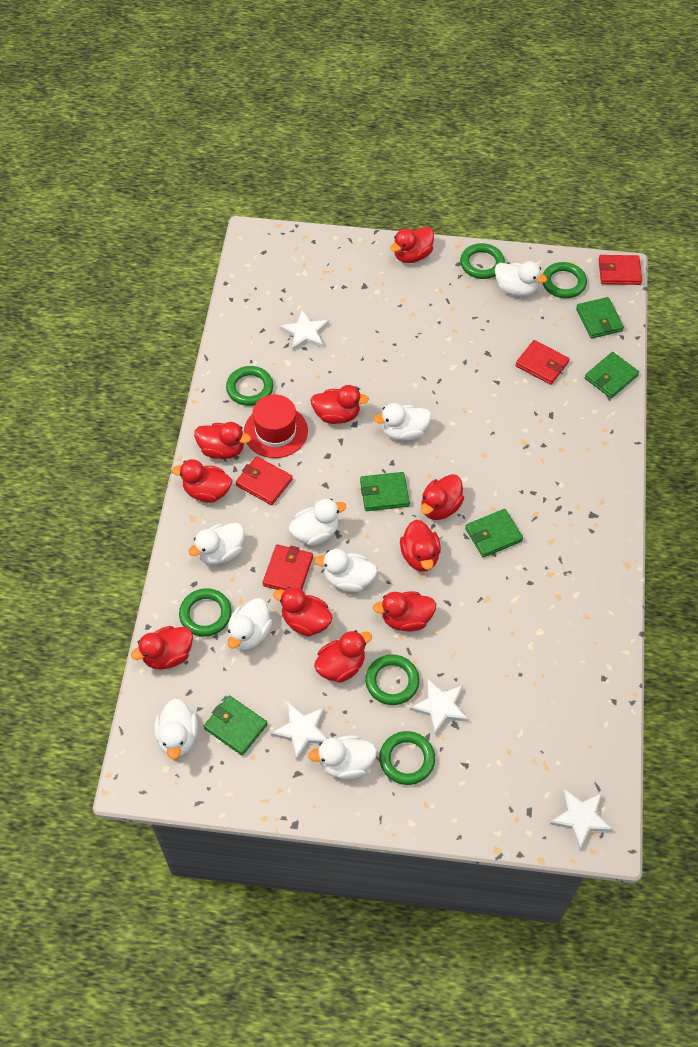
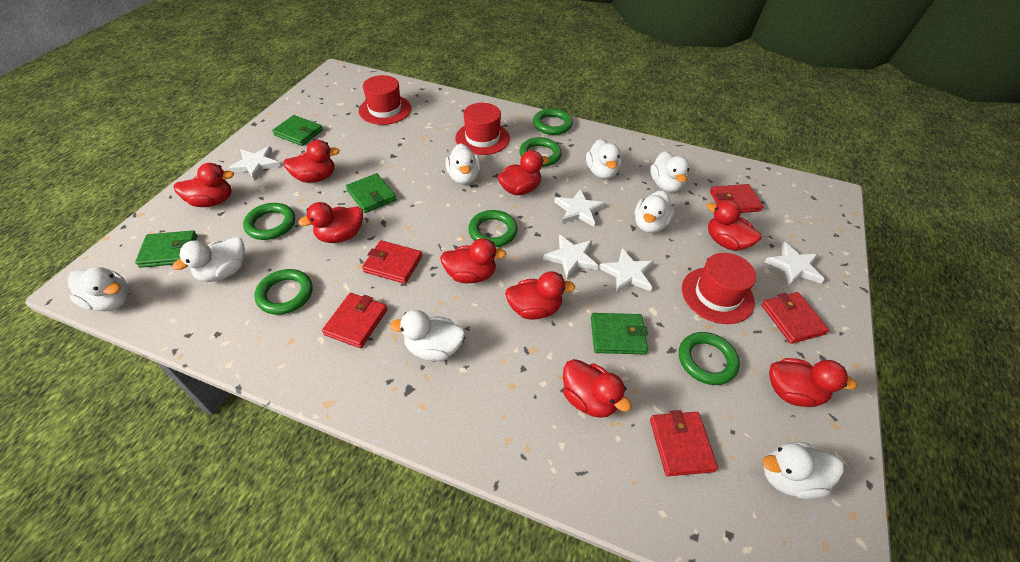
green wallet: 5 -> 4
red duck: 10 -> 9
red hat: 1 -> 3
red wallet: 4 -> 5
white star: 4 -> 5

